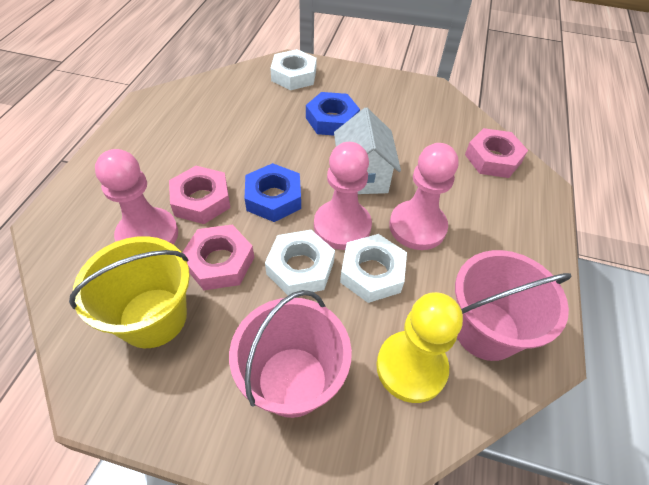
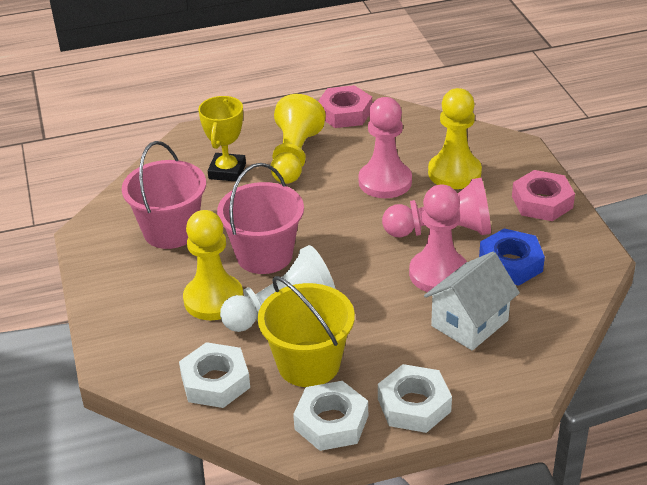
blue nut: 2 -> 1
pink nut: 3 -> 2
white pawn: 0 -> 1
yellow pawn: 1 -> 3
yellow trophy: 0 -> 1

